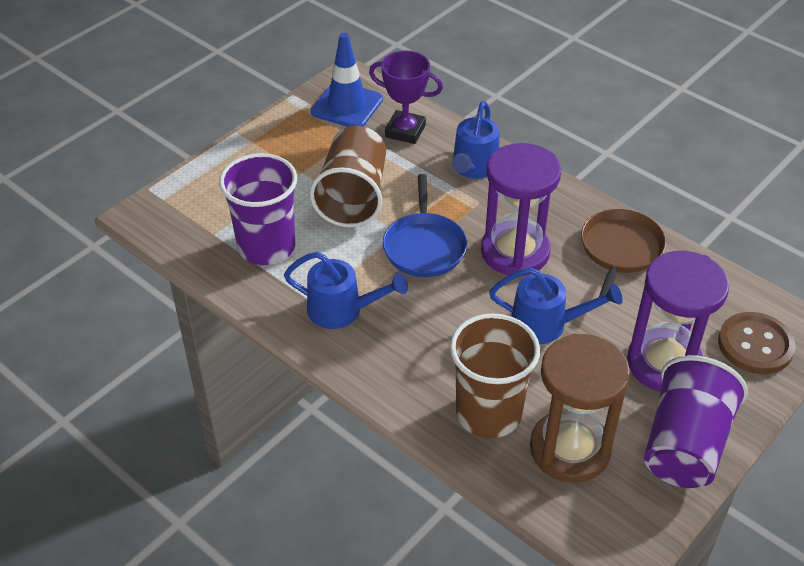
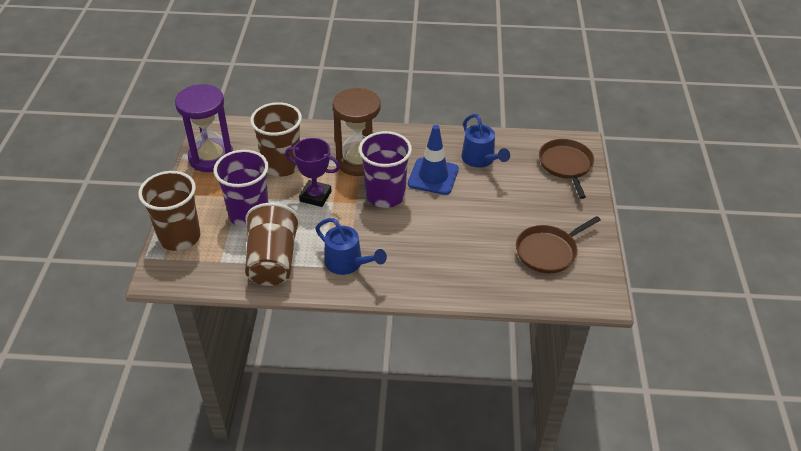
blue pan: 1 -> 0
blue watering can: 3 -> 2
brown button: 1 -> 0
brown cup: 2 -> 3
brown pan: 1 -> 2
purple hourglass: 2 -> 1

